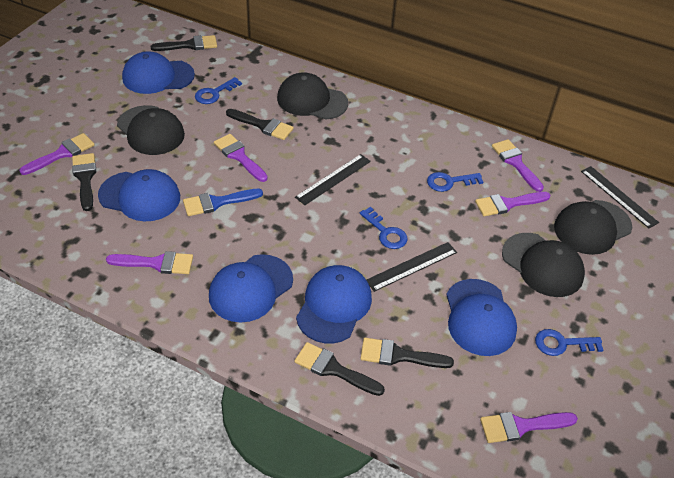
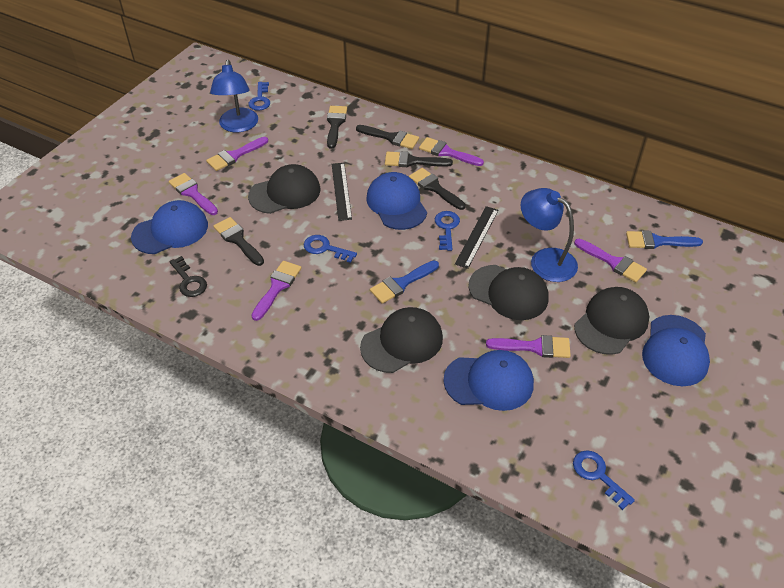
black key: 0 -> 1
black ruler: 3 -> 2
blue brush: 1 -> 2
blue cap: 5 -> 4
blue lamp: 0 -> 2

